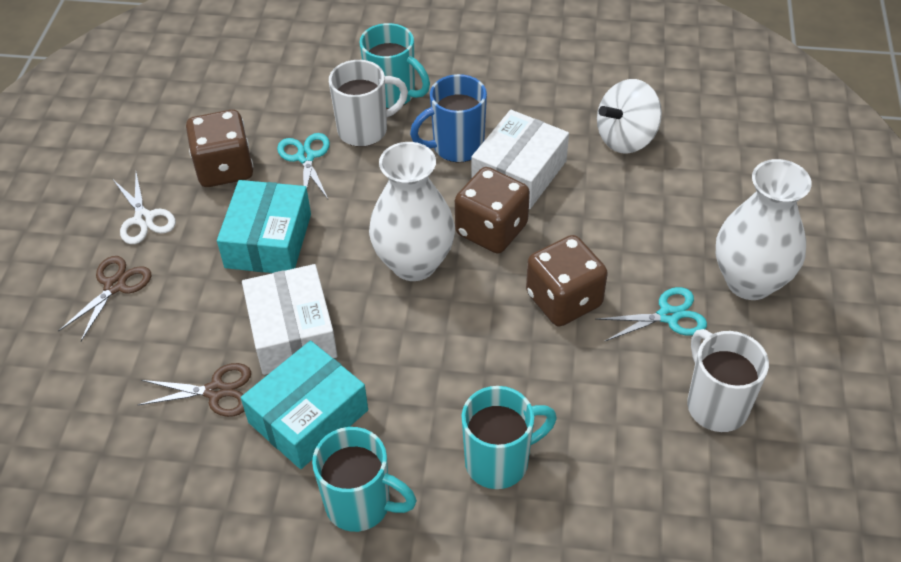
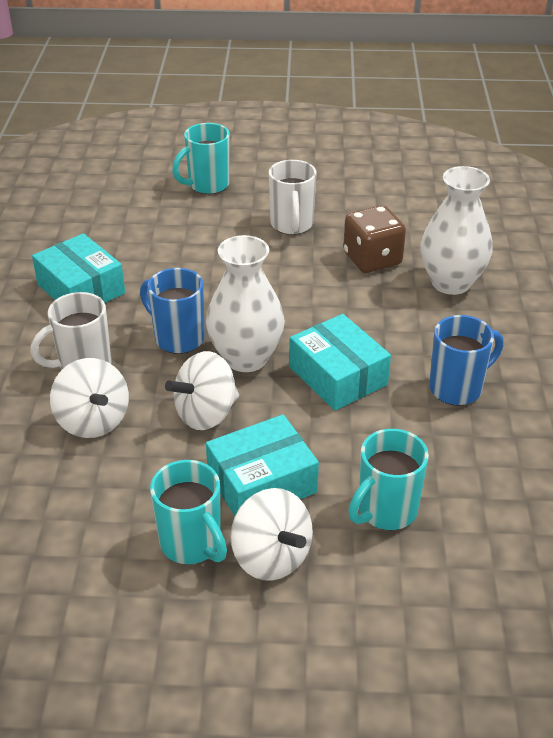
blue mug: 1 -> 2
brown dice: 3 -> 1
brown scissors: 2 -> 0
turquoise box: 2 -> 3
turquoise scissors: 2 -> 0
white box: 2 -> 0
white scissors: 1 -> 0
white spinning top: 1 -> 3

